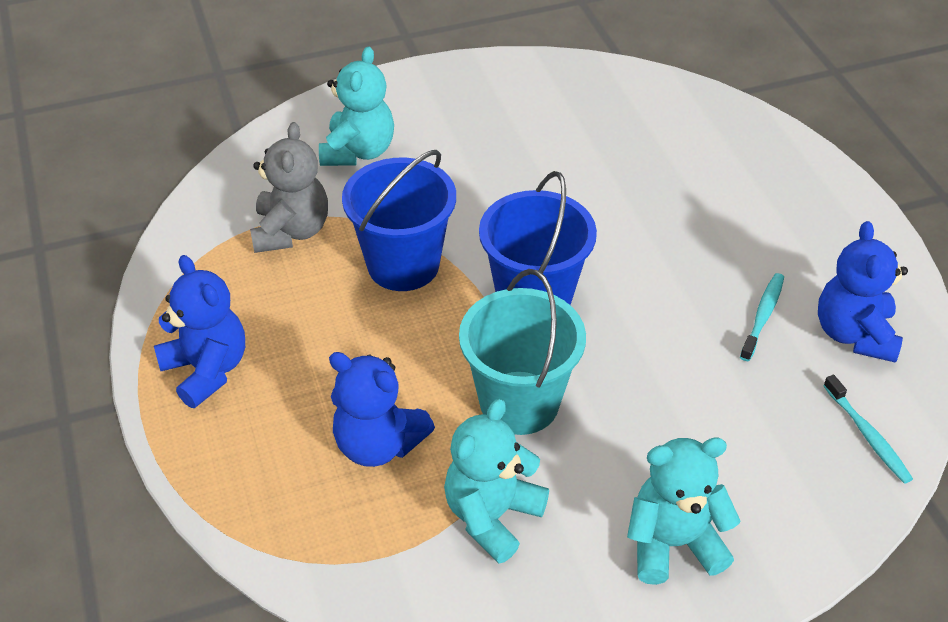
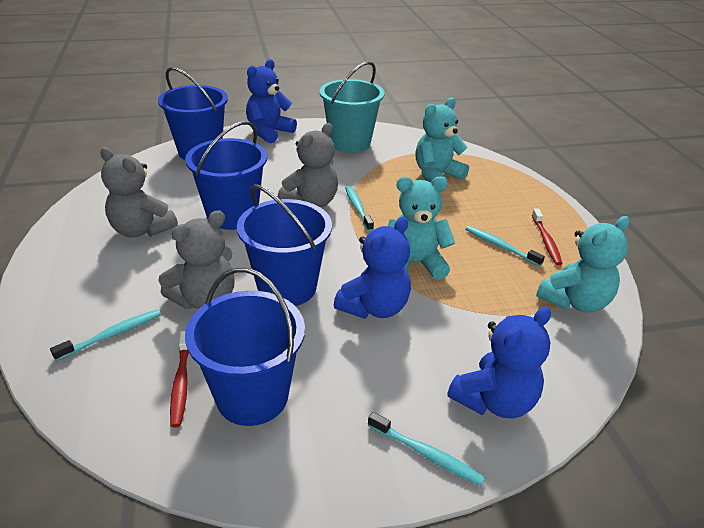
blue bucket: 2 -> 4
grey teddy bear: 1 -> 3
red toothbrush: 0 -> 2
turquoise toothbrush: 2 -> 4

